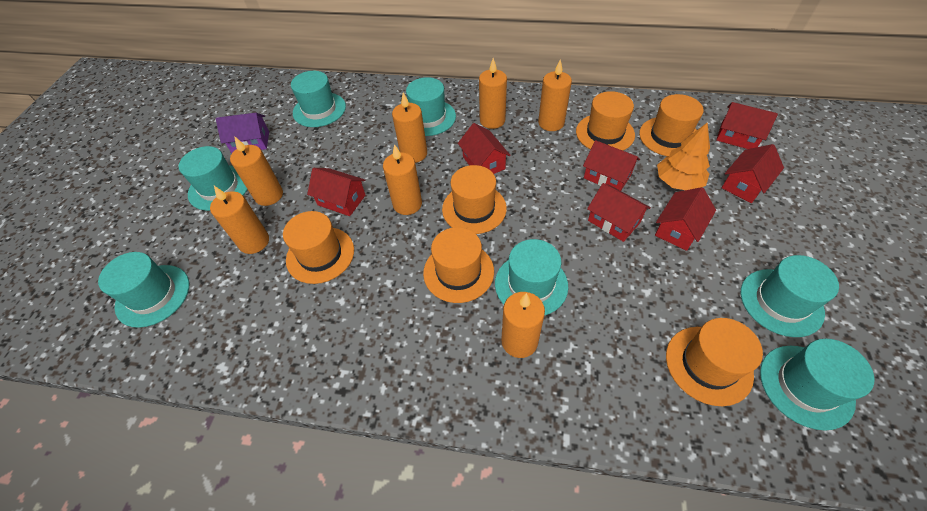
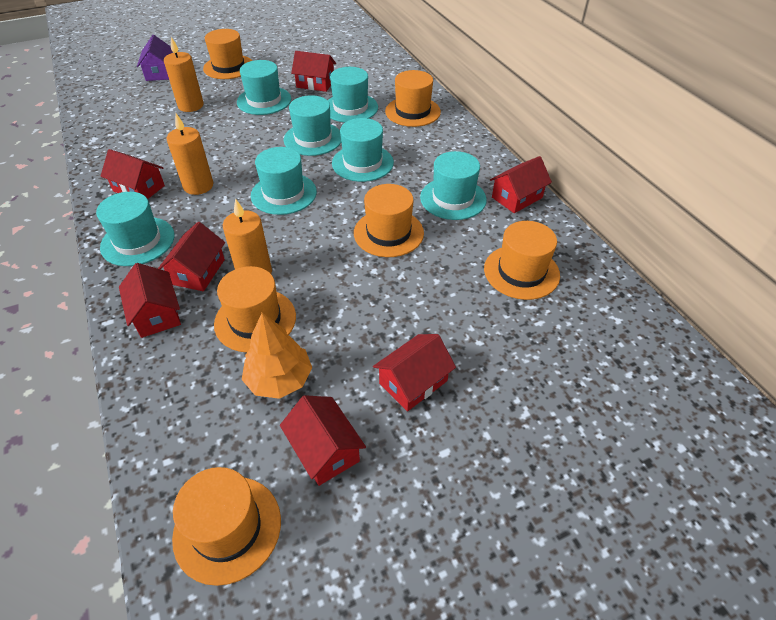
orange candle: 7 -> 3

